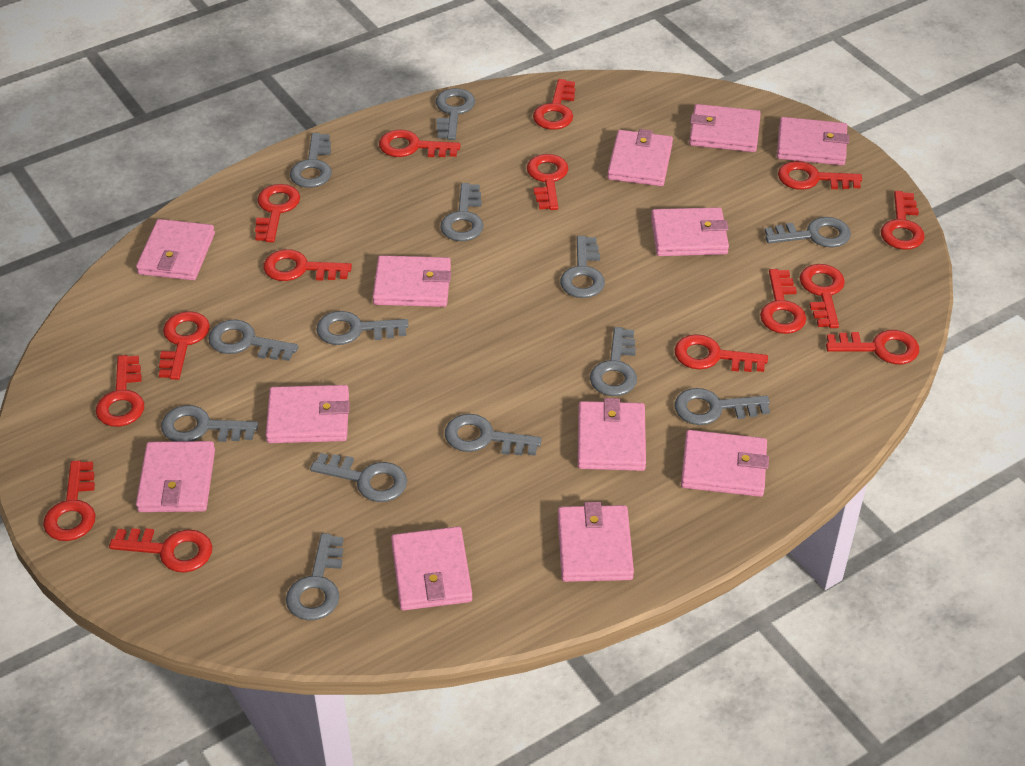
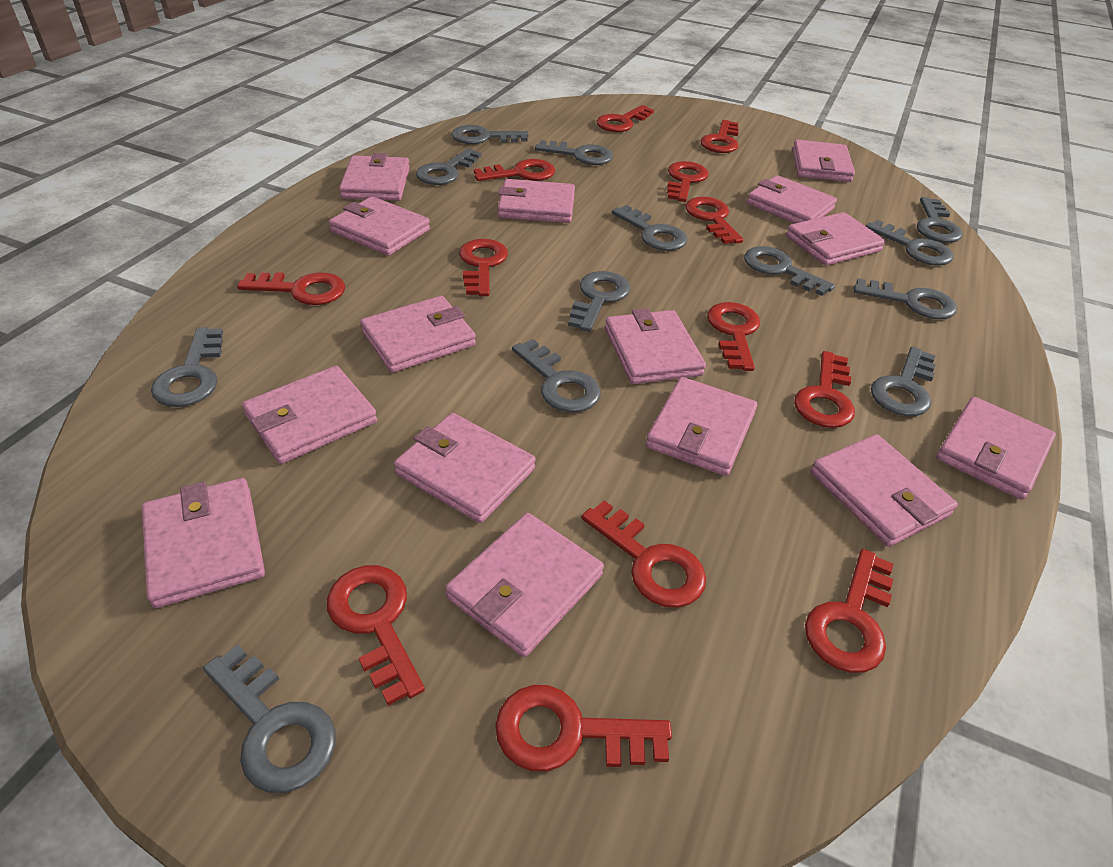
pink wallet: 12 -> 15
red key: 15 -> 13

